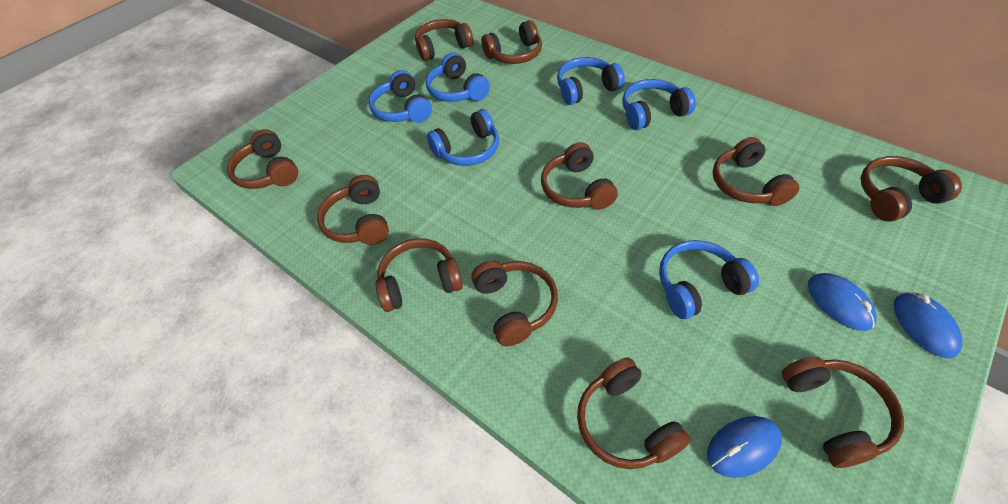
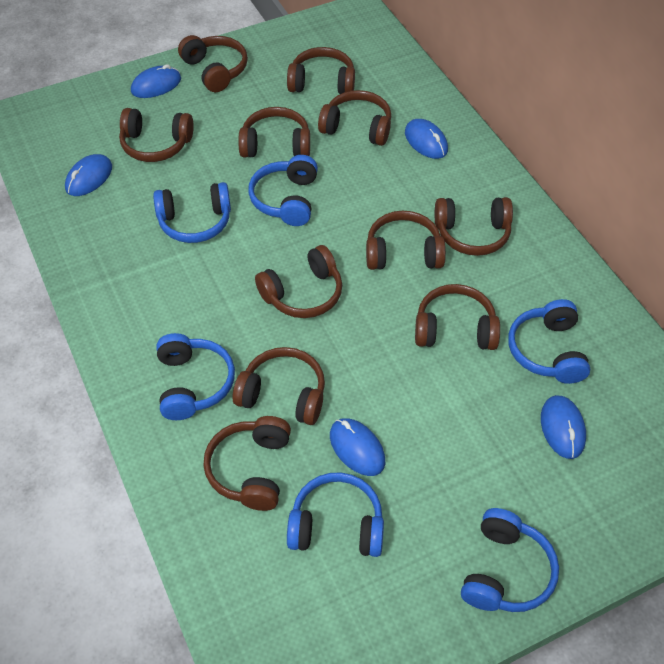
blue mouse: 3 -> 5

